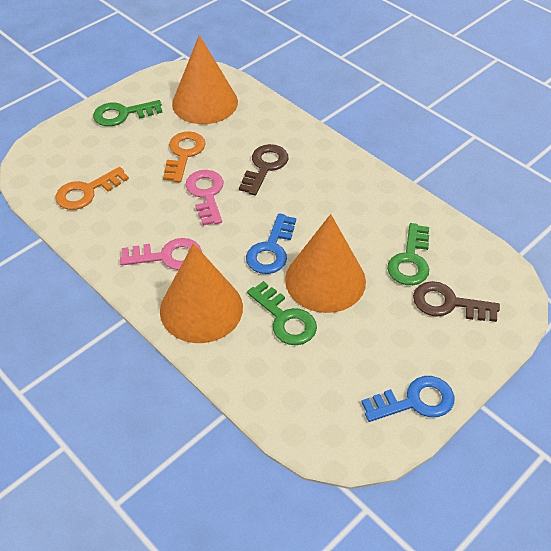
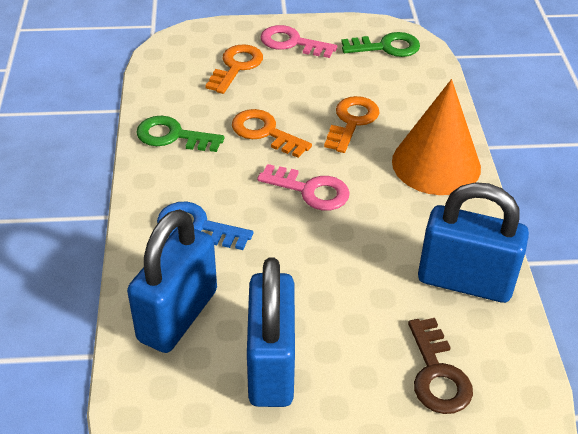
blue key: 2 -> 1
blue padlock: 0 -> 3
brown key: 2 -> 1
green key: 3 -> 2
orange cone: 3 -> 1
orange key: 2 -> 3

